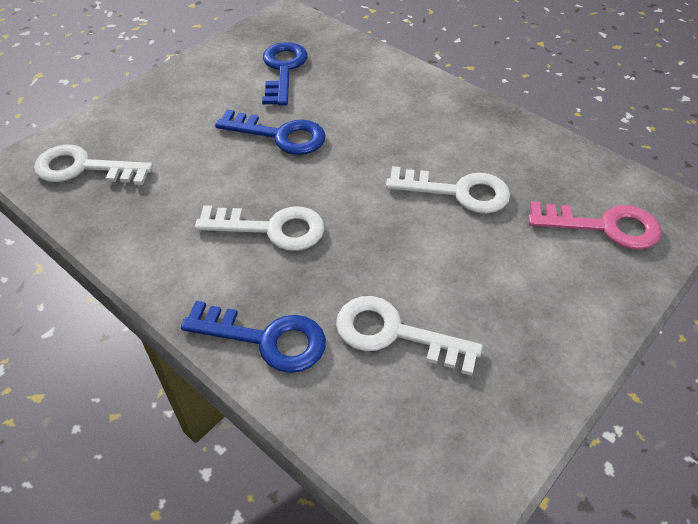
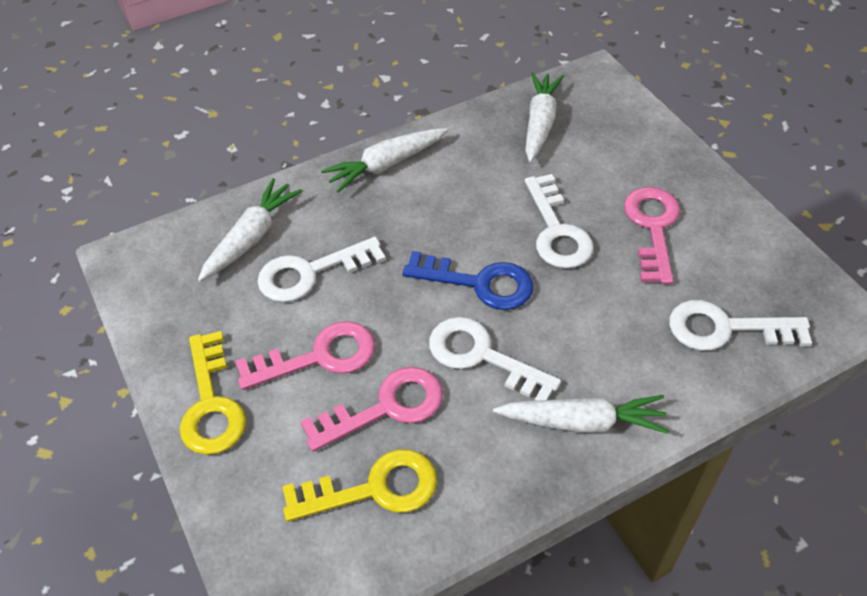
blue key: 3 -> 1
pink key: 1 -> 3
white carrot: 0 -> 4
yellow key: 0 -> 2

